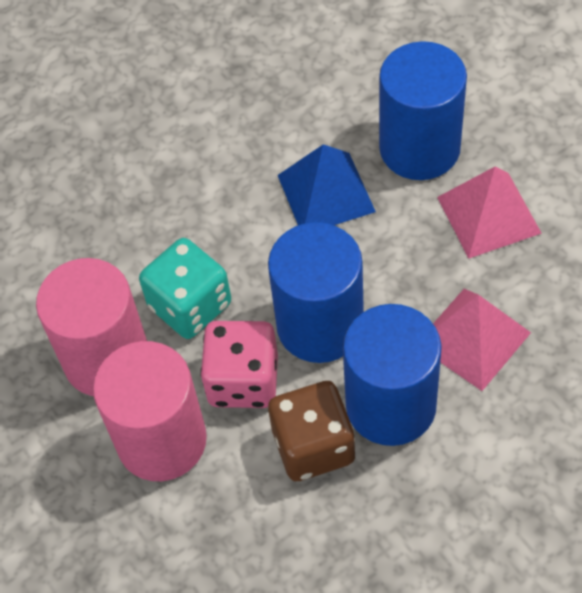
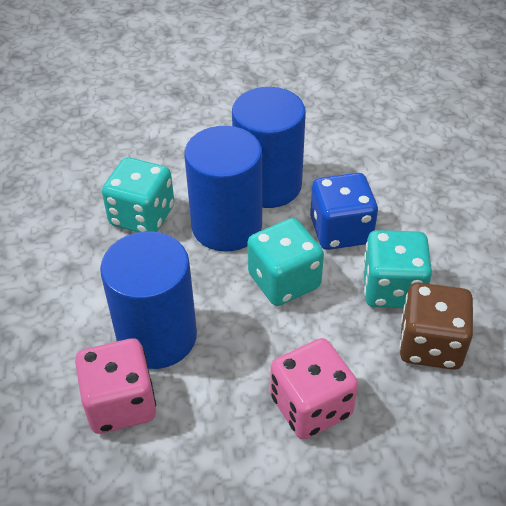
blue dice: 0 -> 1
blue pyramid: 1 -> 0
pink cylinder: 2 -> 0
pink dice: 1 -> 2
pink pyramid: 2 -> 0
turquoise dice: 1 -> 3

